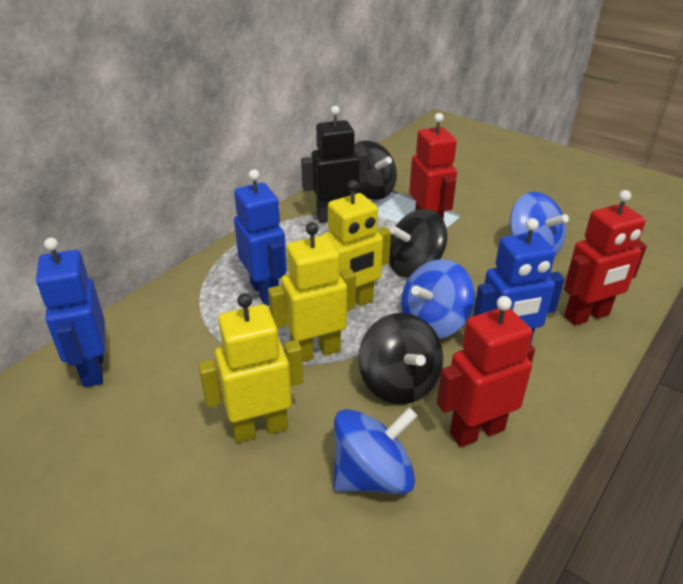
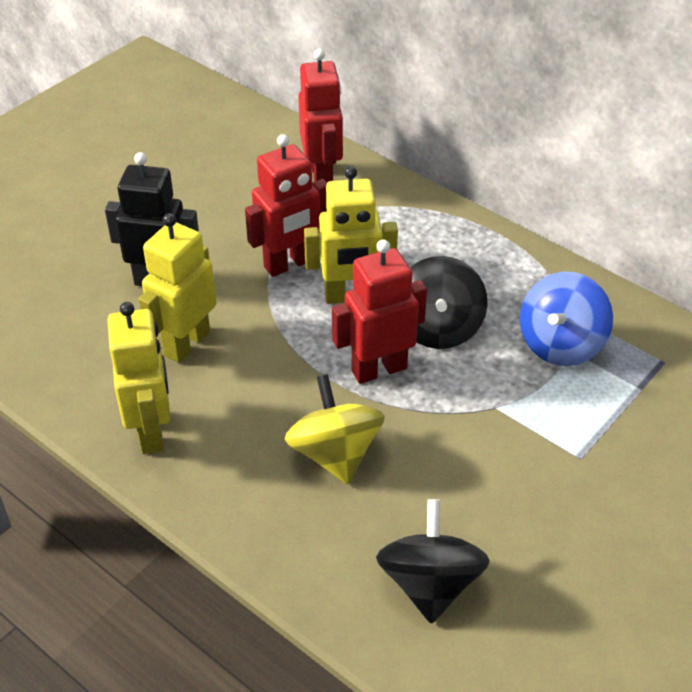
black spinning top: 3 -> 2
blue robot: 3 -> 0
blue spinning top: 3 -> 1
yellow spinning top: 0 -> 1

